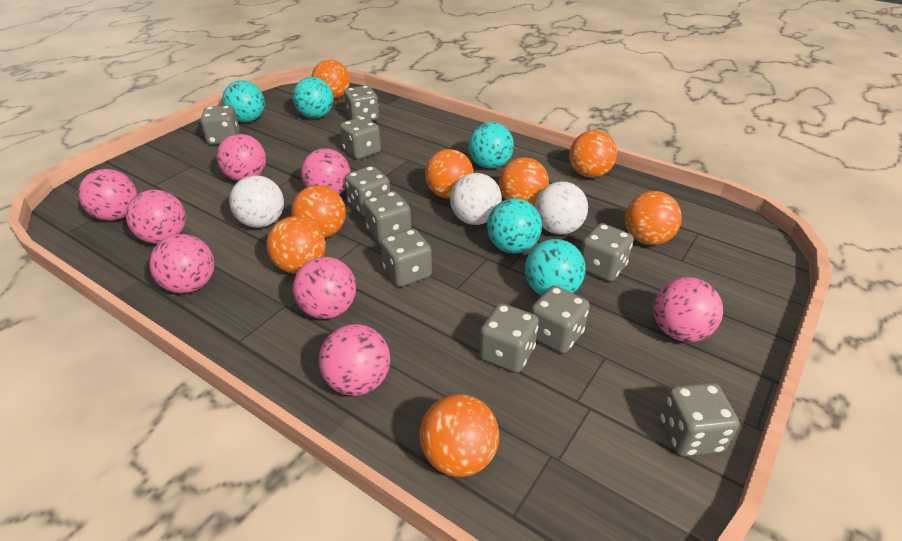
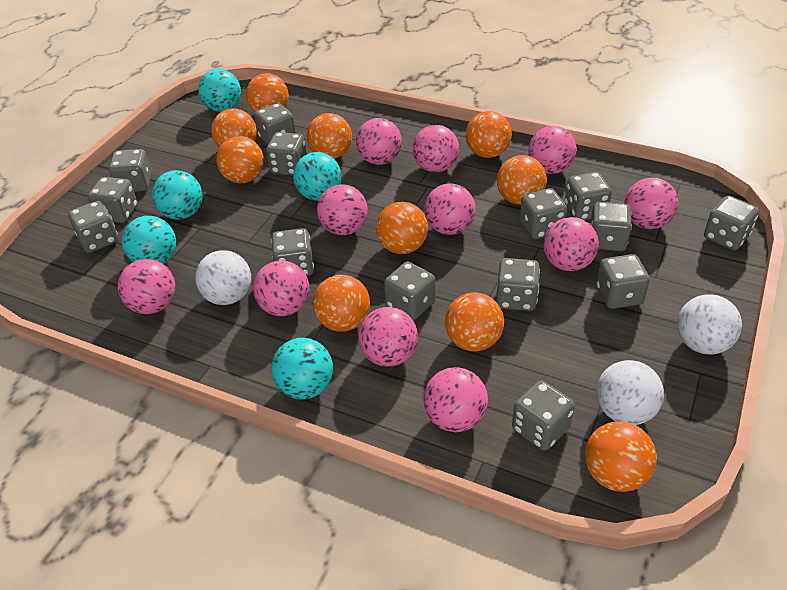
grey dice: 10 -> 14
orange ball: 8 -> 10
pink ball: 8 -> 11

